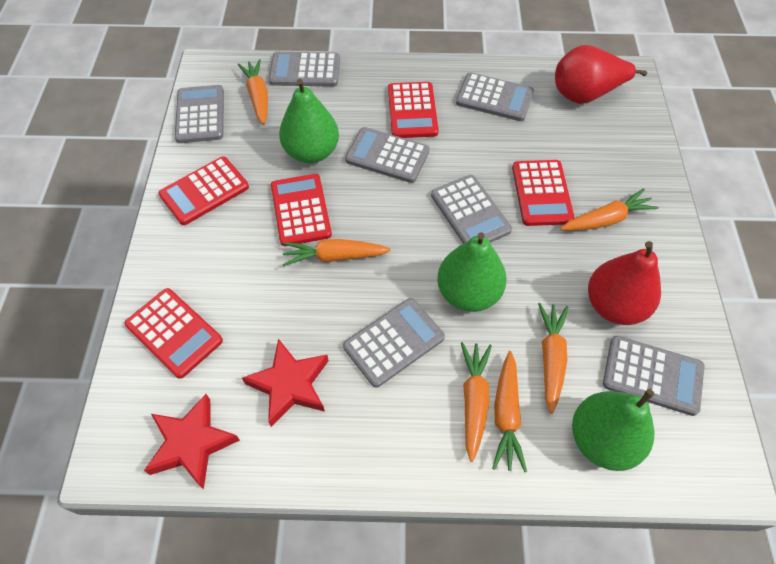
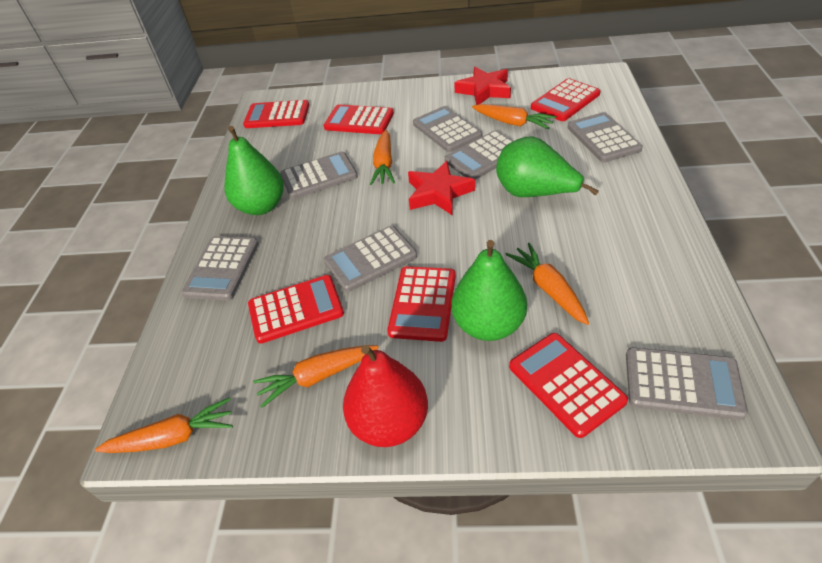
orange carrot: 6 -> 5
red calculator: 5 -> 6
red pear: 2 -> 1

